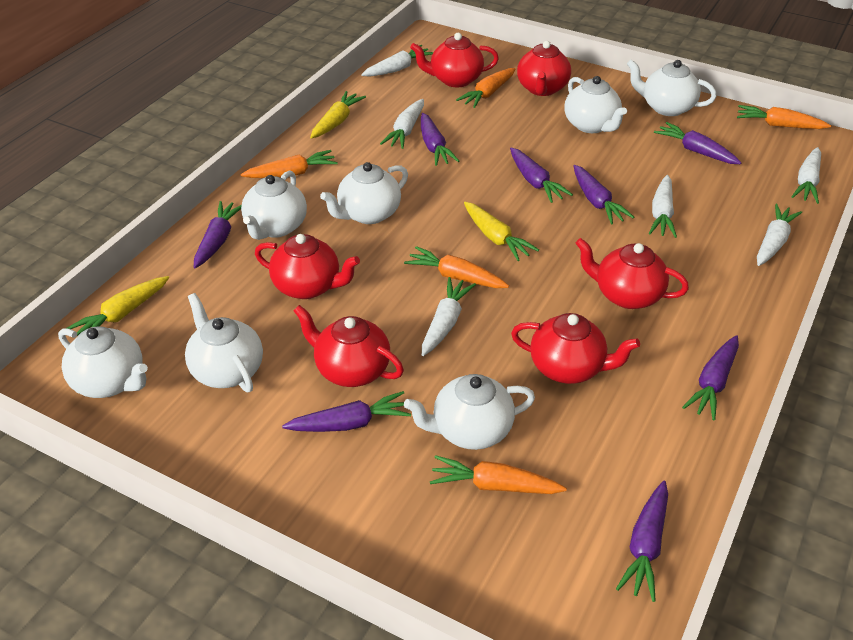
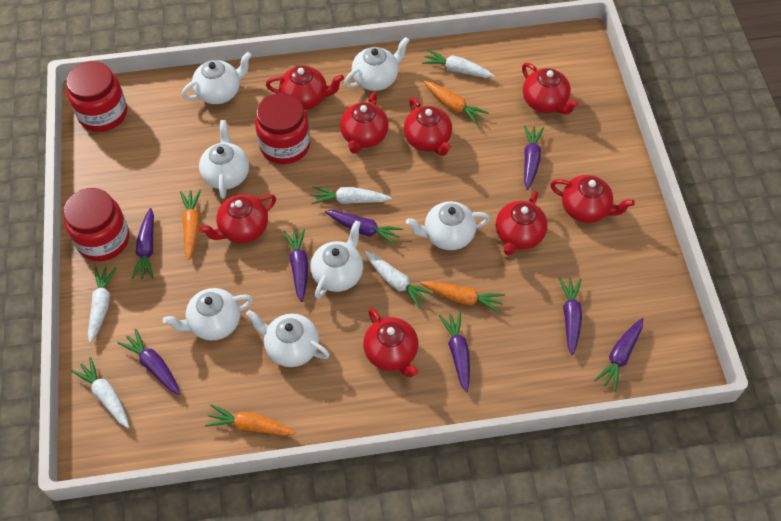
orange carrot: 5 -> 4
red jar: 0 -> 3
red teapot: 6 -> 8
white carrot: 6 -> 5
yellow carrot: 3 -> 0

